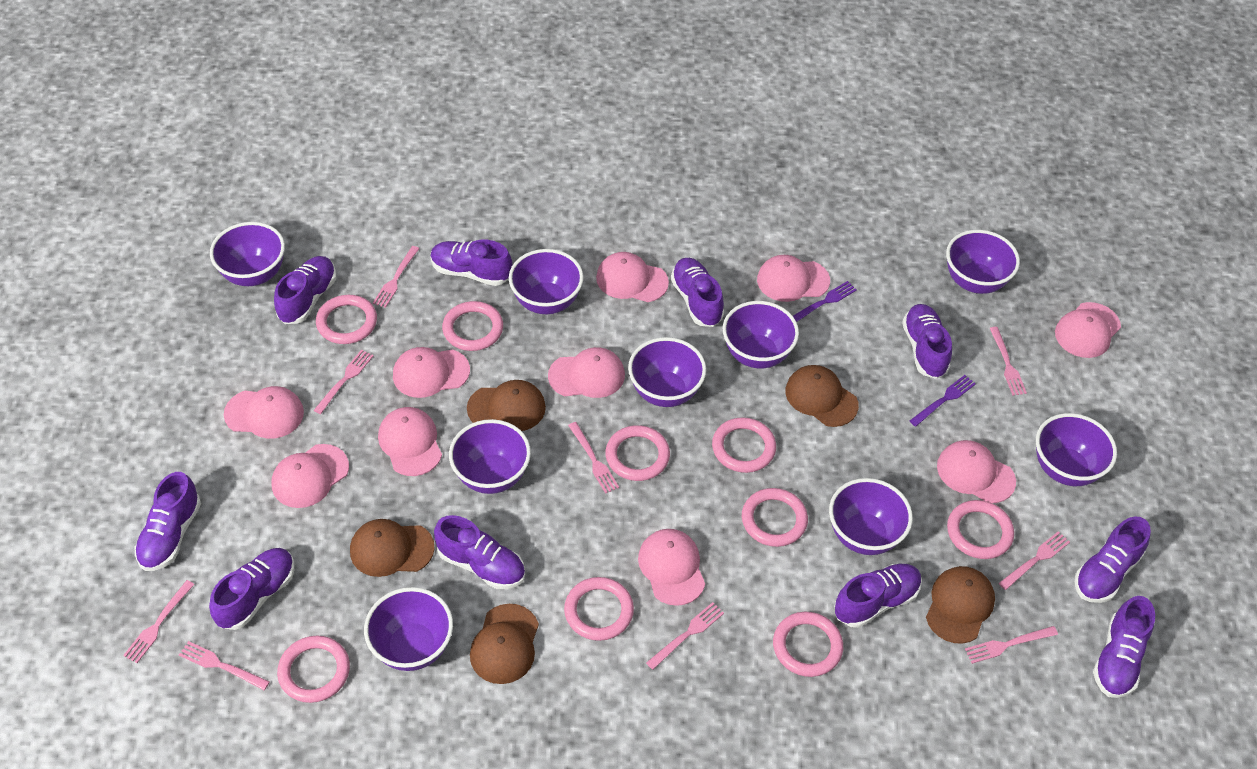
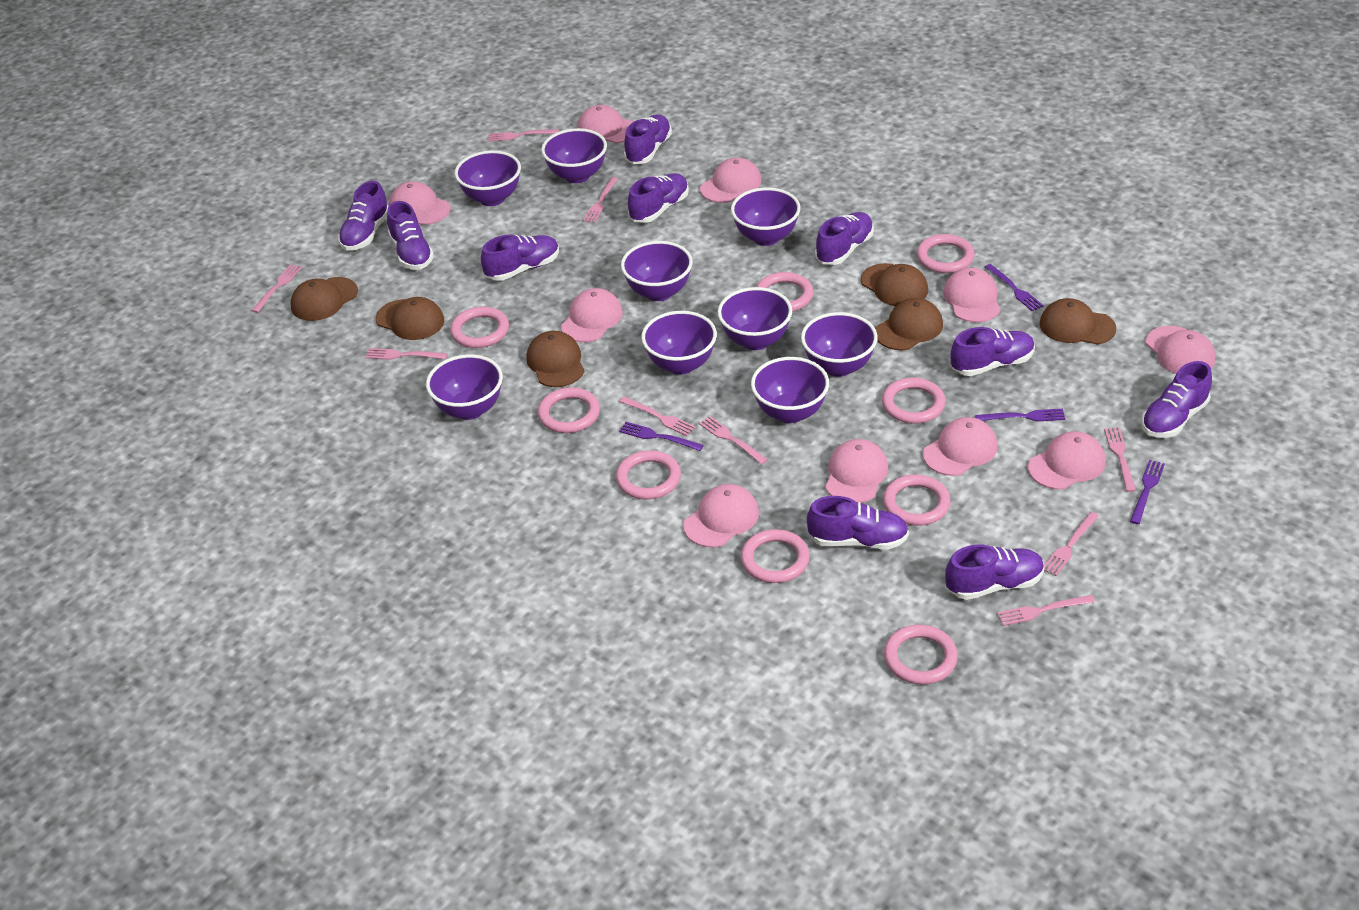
brown cap: 5 -> 6
purple fork: 2 -> 4

